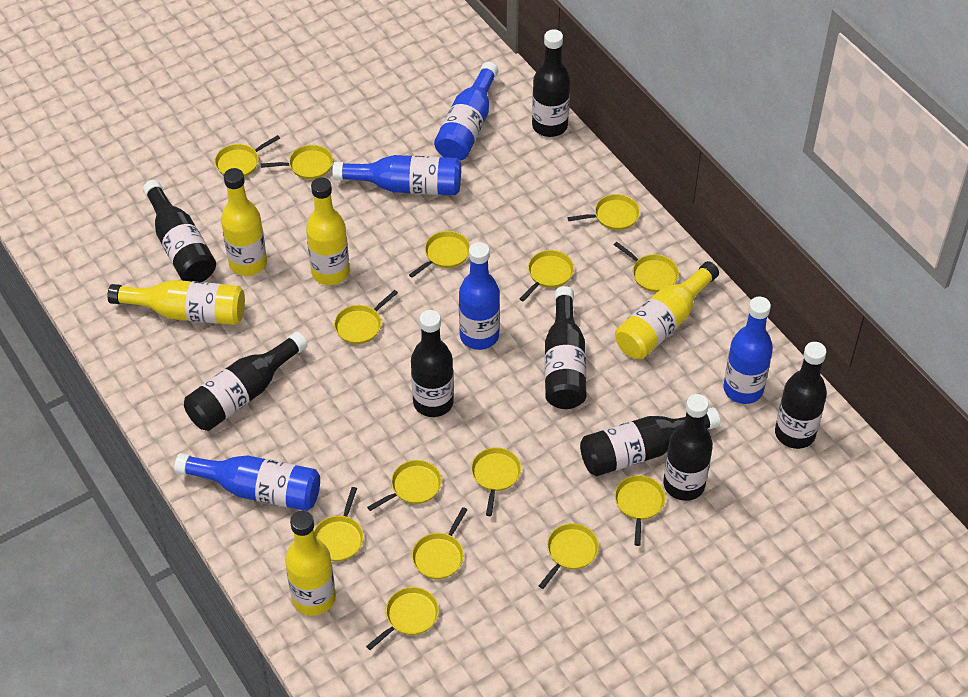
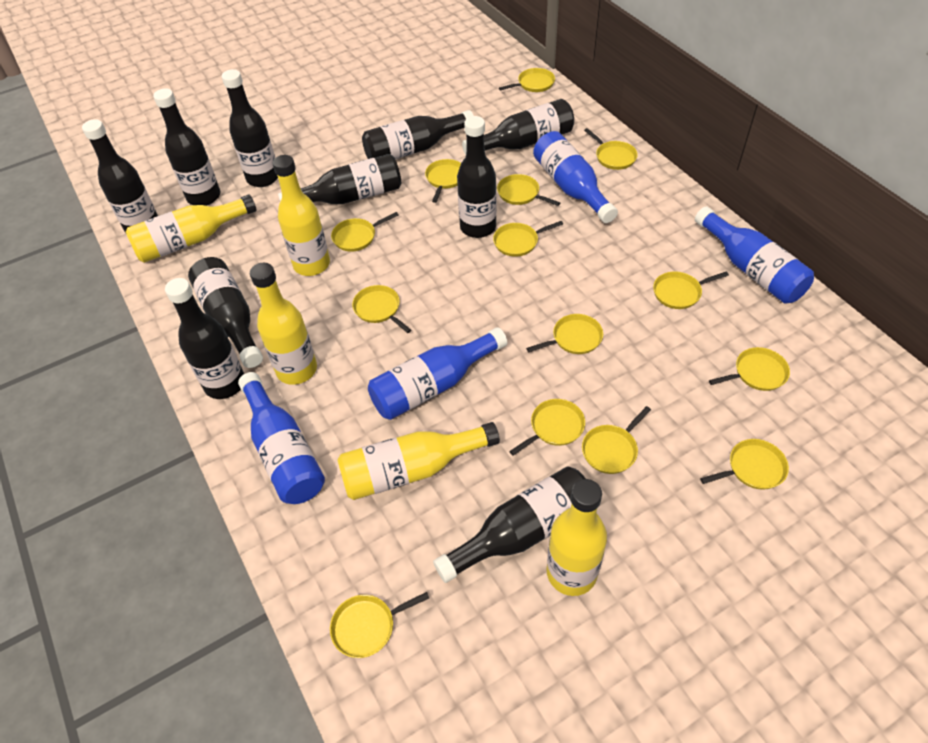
black bottle: 8 -> 10
blue bottle: 5 -> 4

